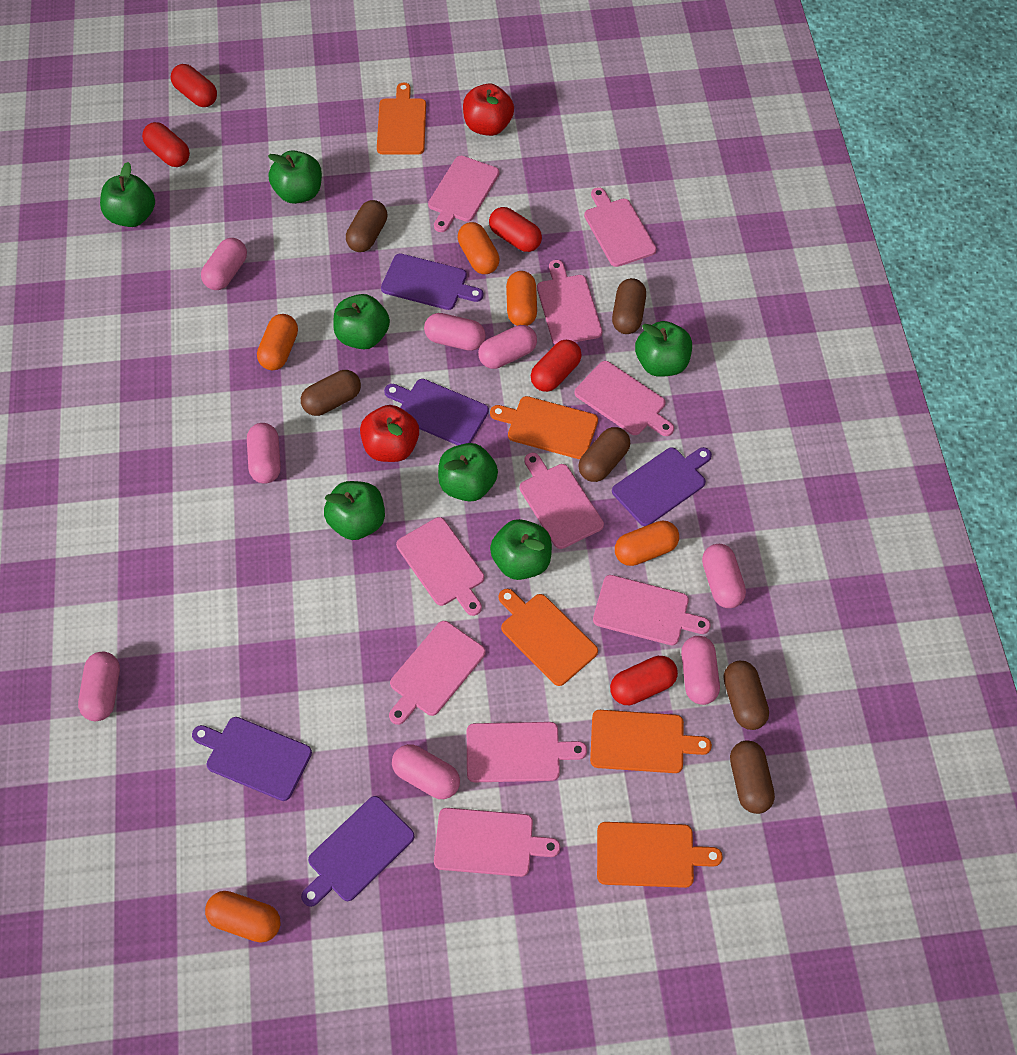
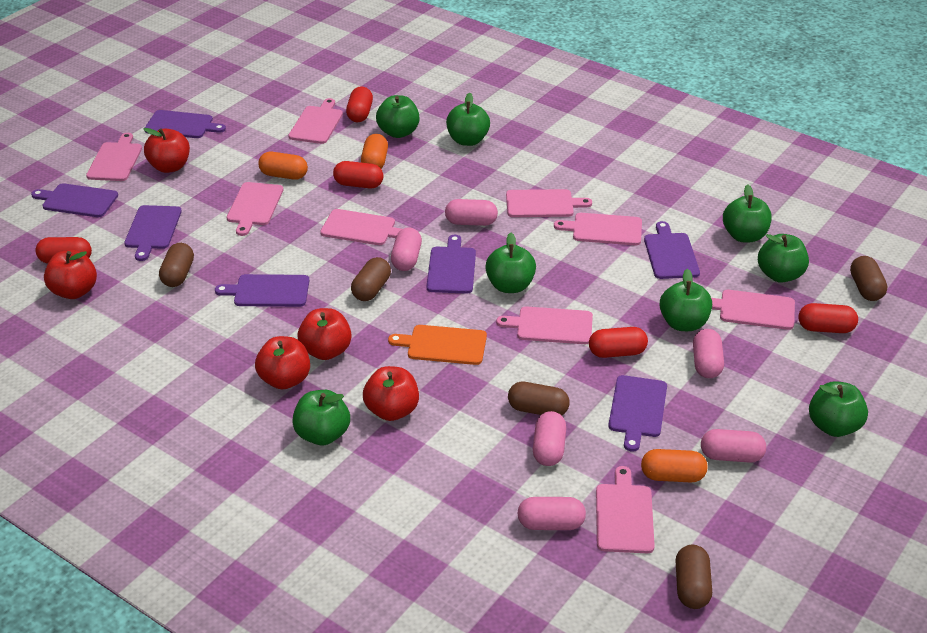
brown capsule: 6 -> 5
green apple: 7 -> 8
orange capsule: 5 -> 3
orange cutting board: 5 -> 1
pink capsule: 8 -> 6
pink cutting board: 10 -> 9
purple cutting board: 5 -> 7
red apple: 2 -> 5

